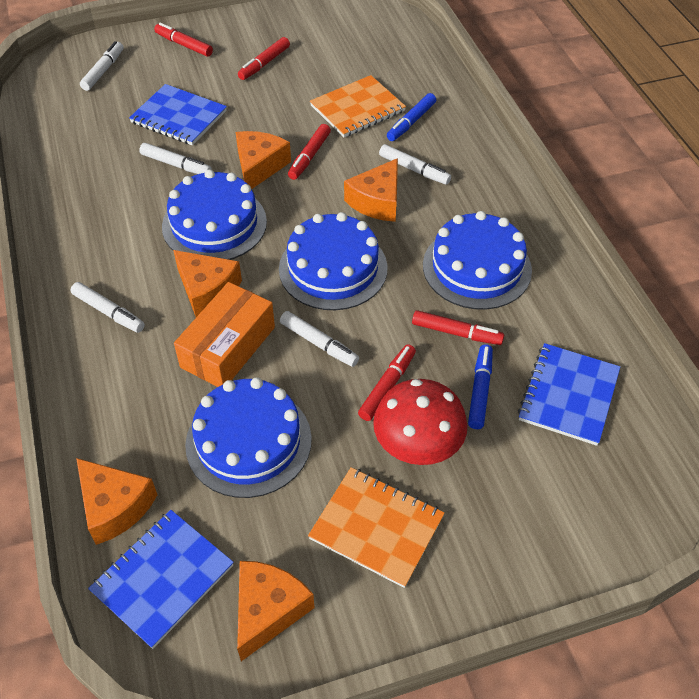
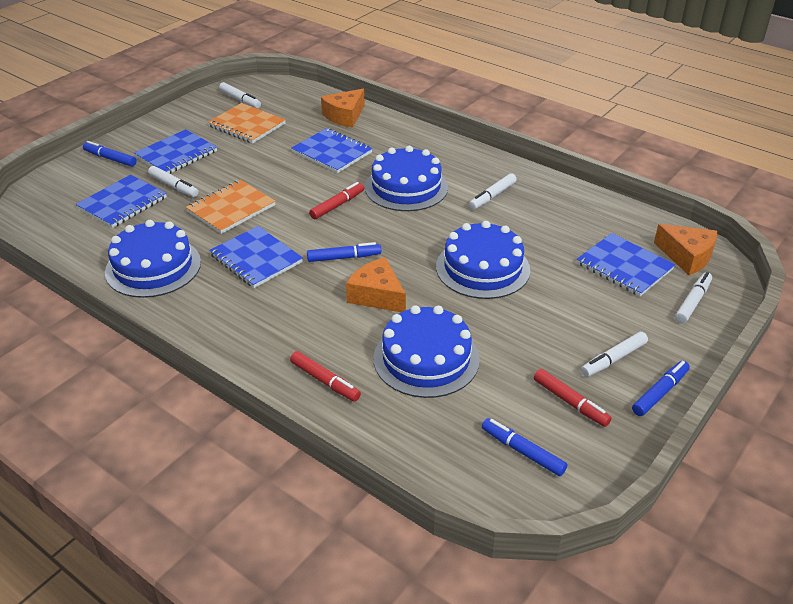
blue marker: 2 -> 4
blue notebook: 3 -> 5
orange box: 1 -> 0
orange cheese: 5 -> 3
red marker: 5 -> 3
red mushroom: 1 -> 0

